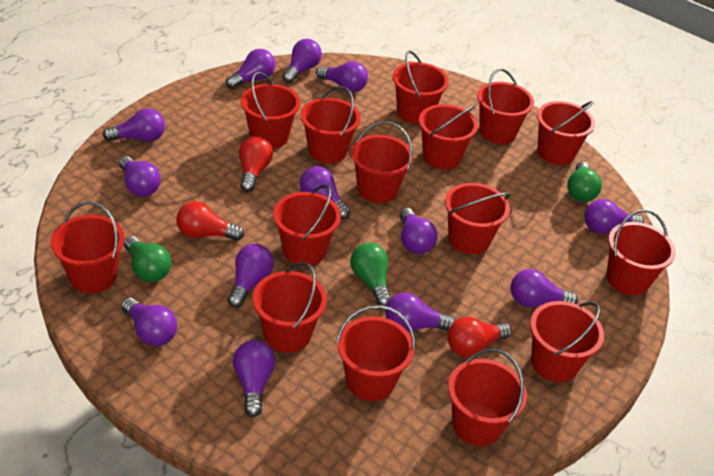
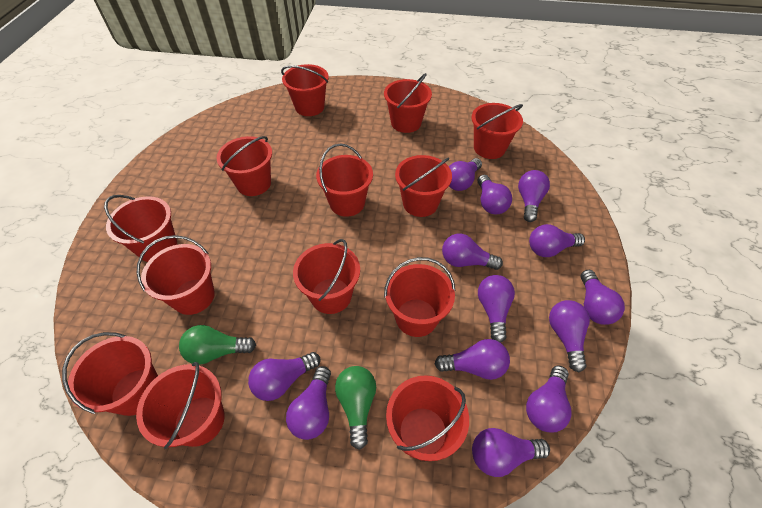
green light bulb: 3 -> 2
red bucket: 15 -> 13
red light bulb: 3 -> 0

